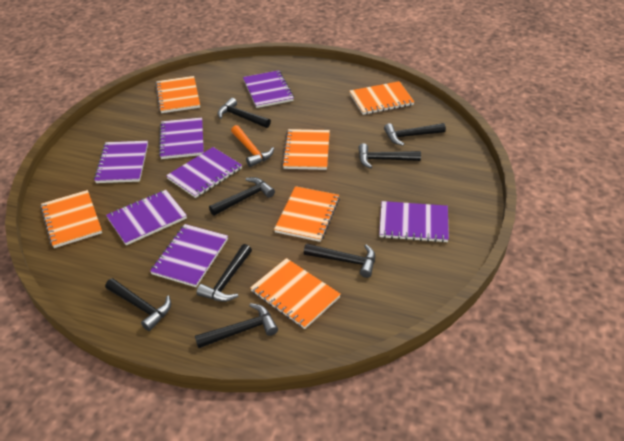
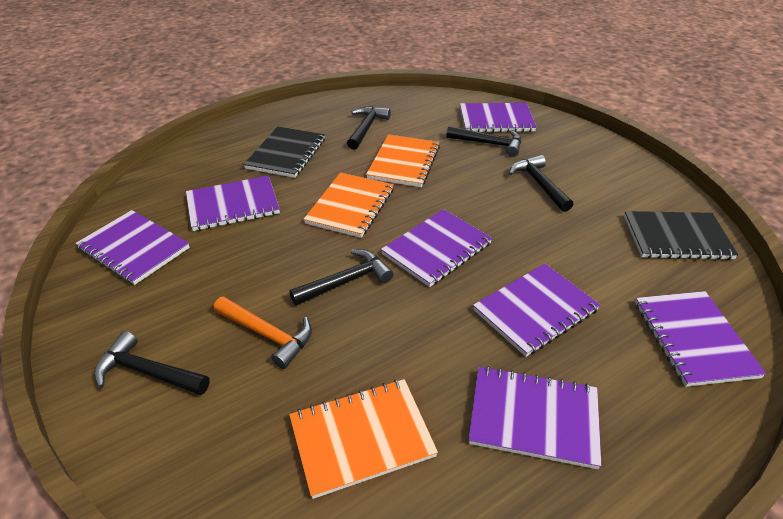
black hammer: 8 -> 5
black notebook: 0 -> 2
orange notebook: 6 -> 3

